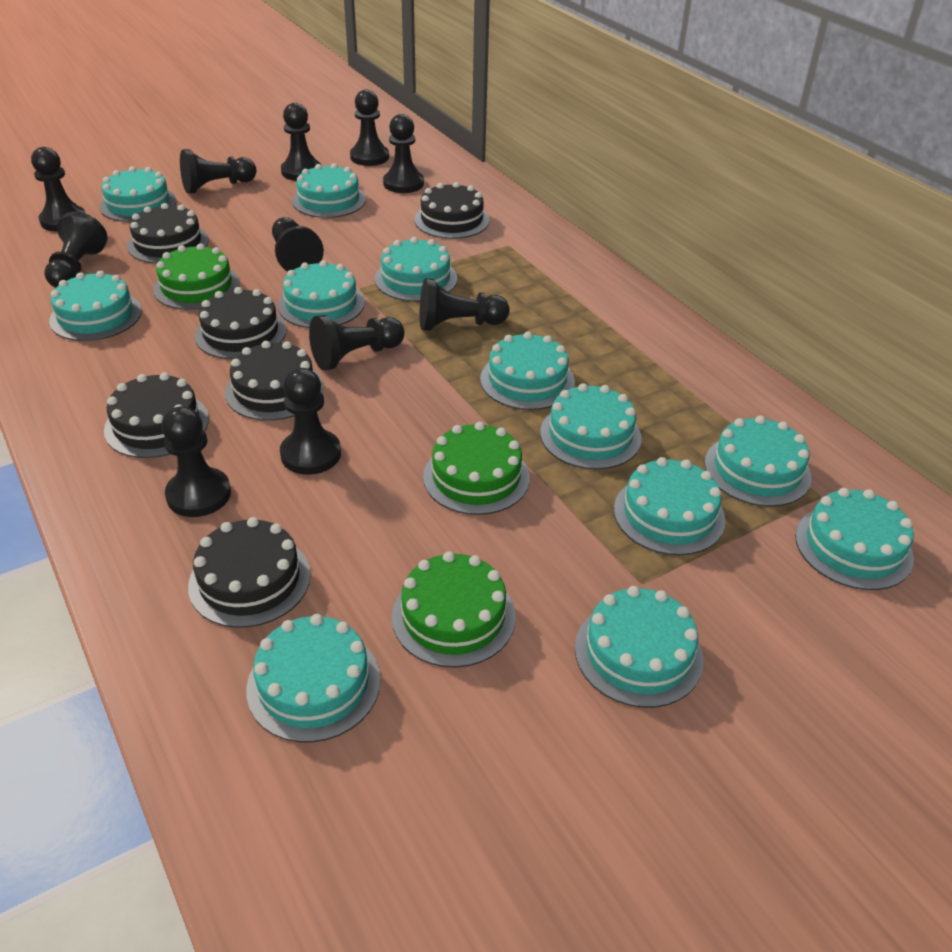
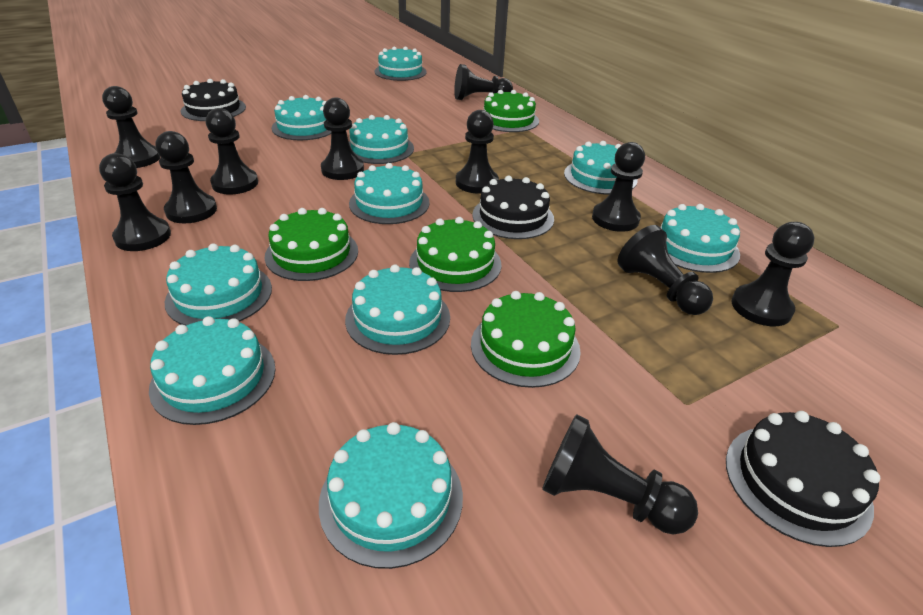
black cake: 6 -> 3
green cake: 3 -> 4
turquoise cake: 12 -> 10

